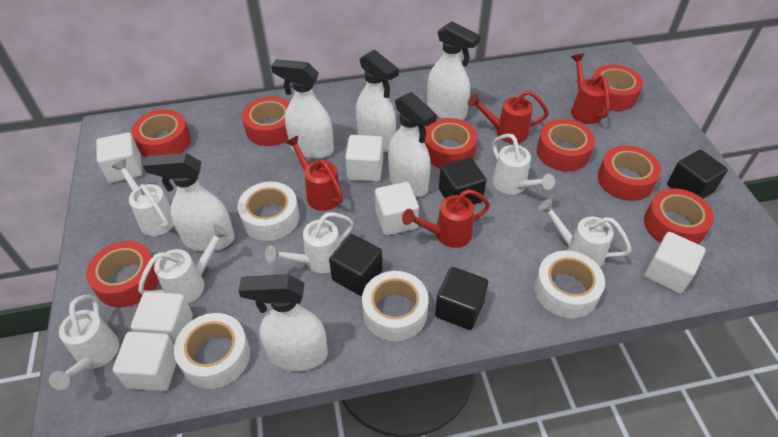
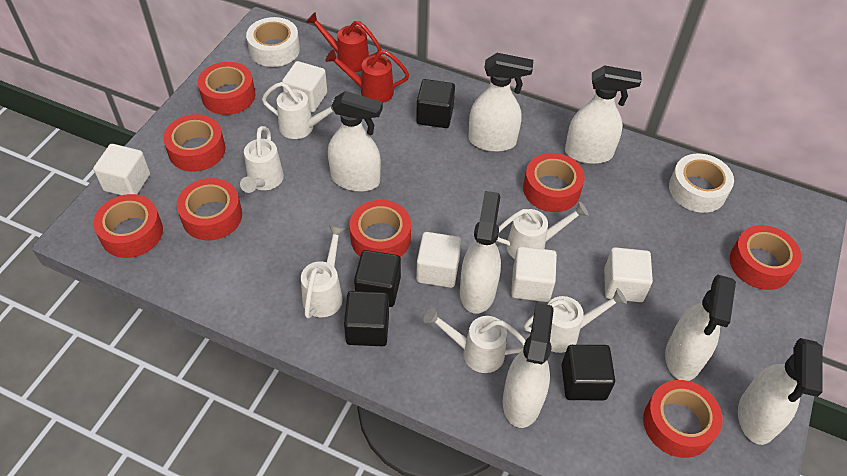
red watering can: 4 -> 2
white cube: 6 -> 5
white spray bottle: 6 -> 7
white tape: 4 -> 2

